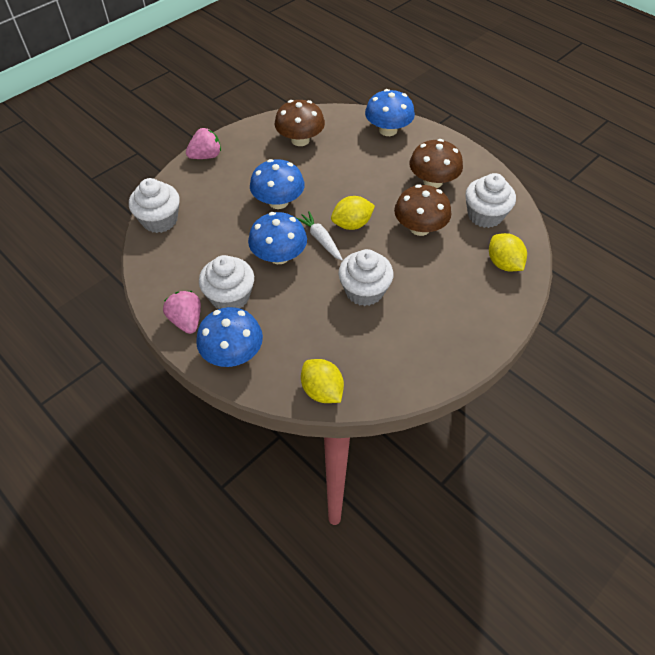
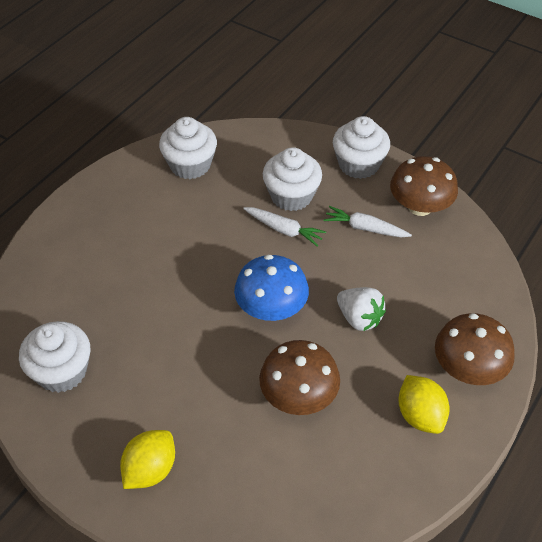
blue mushroom: 4 -> 1
pink strawberry: 2 -> 0
white carrot: 1 -> 2
white strawberry: 0 -> 1
yellow lemon: 3 -> 2

